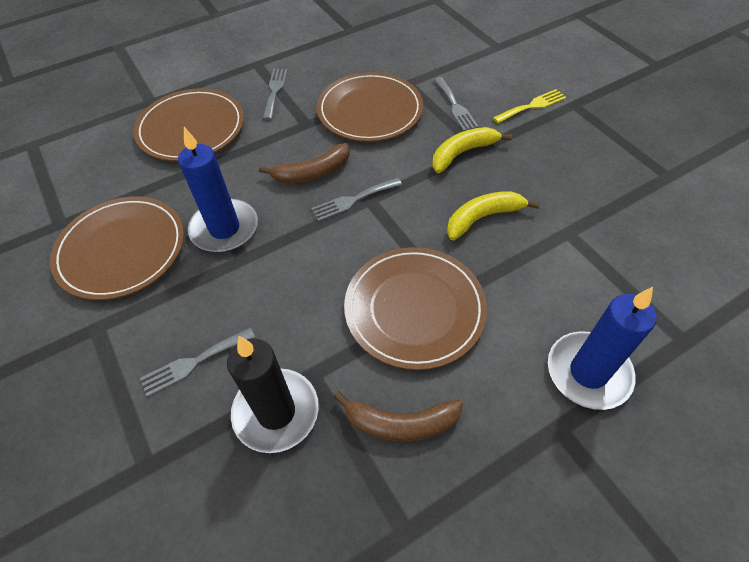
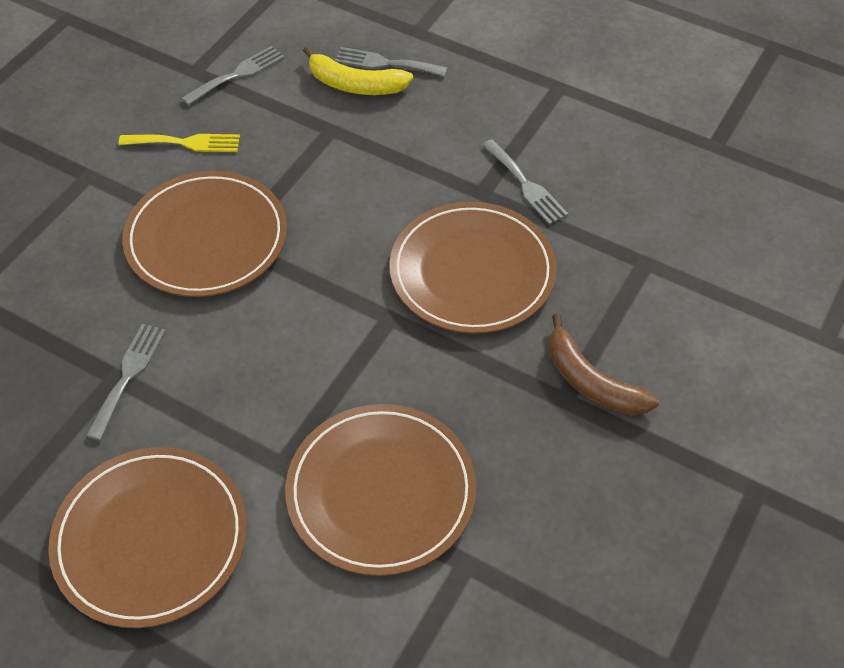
black candle: 1 -> 0
blue candle: 2 -> 0
brown banana: 2 -> 1
yellow banana: 2 -> 1

